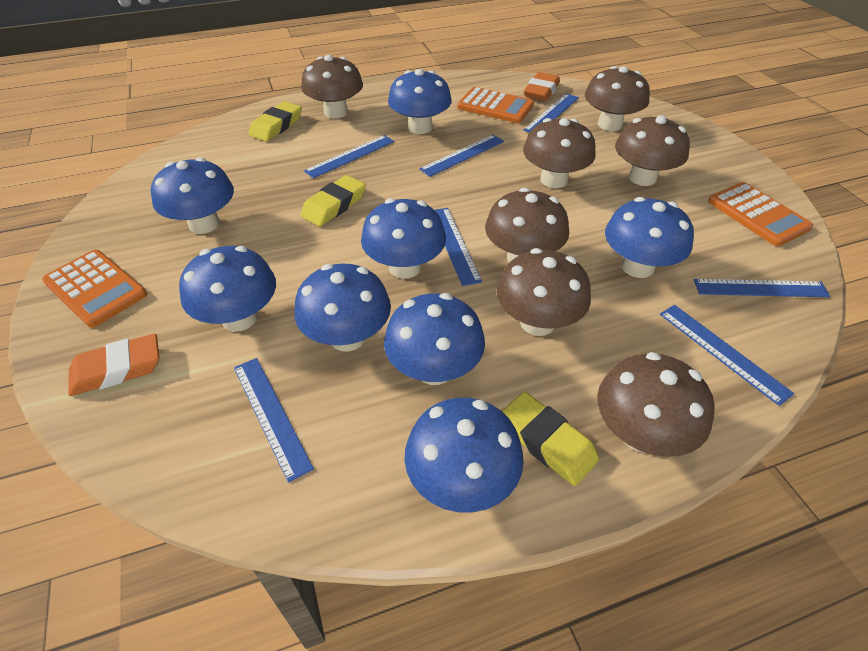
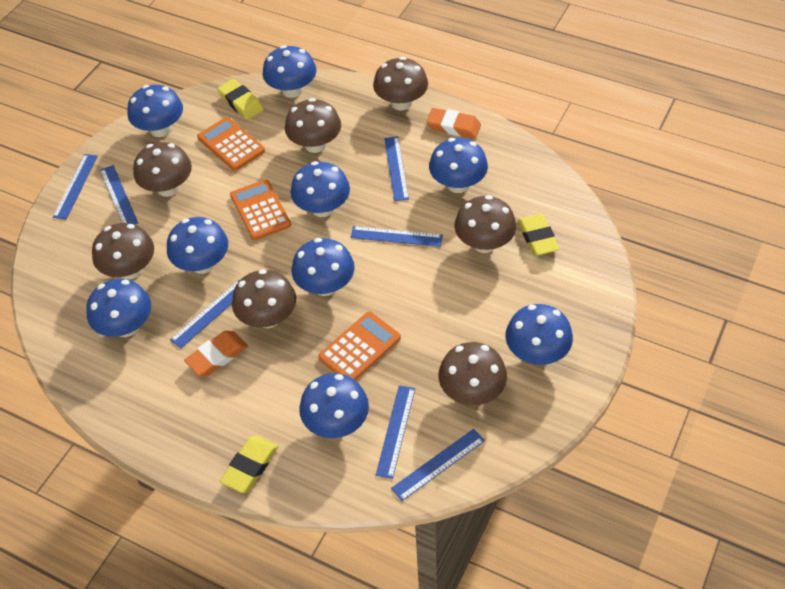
blue mushroom: 8 -> 9

